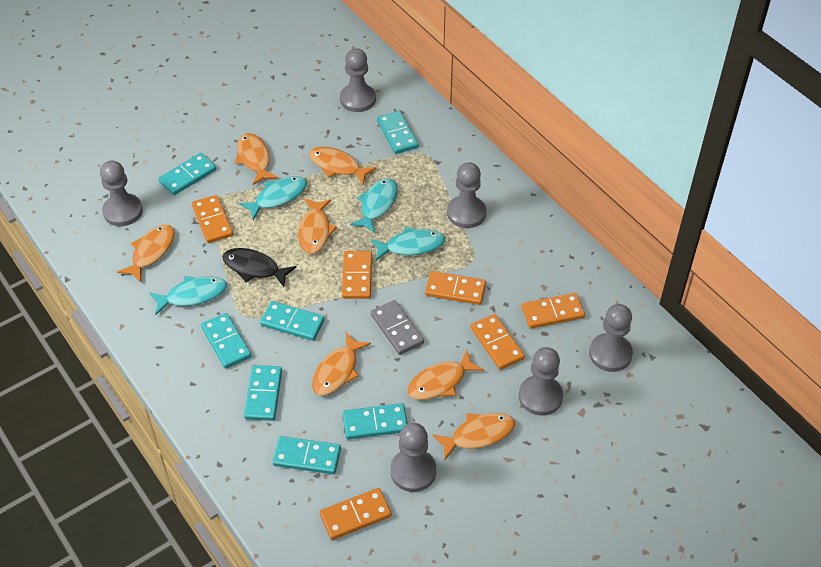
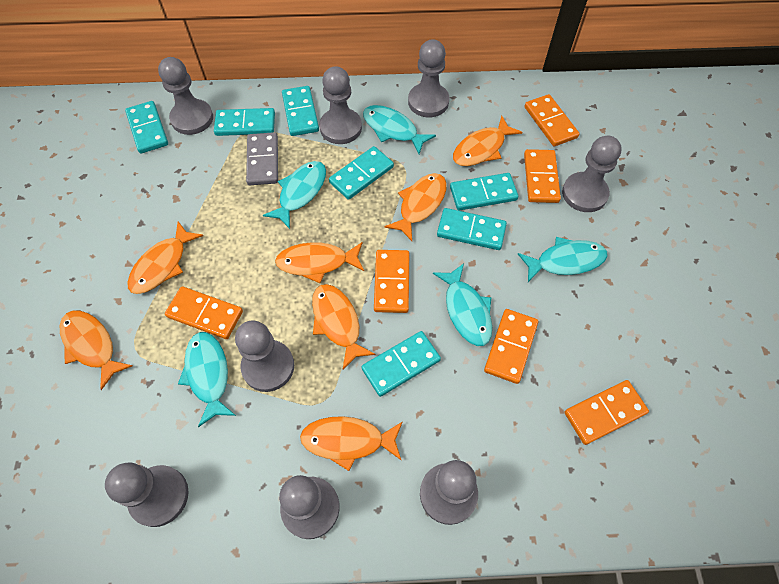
black fish: 1 -> 0
grey pawn: 6 -> 8
turquoise fish: 4 -> 5

